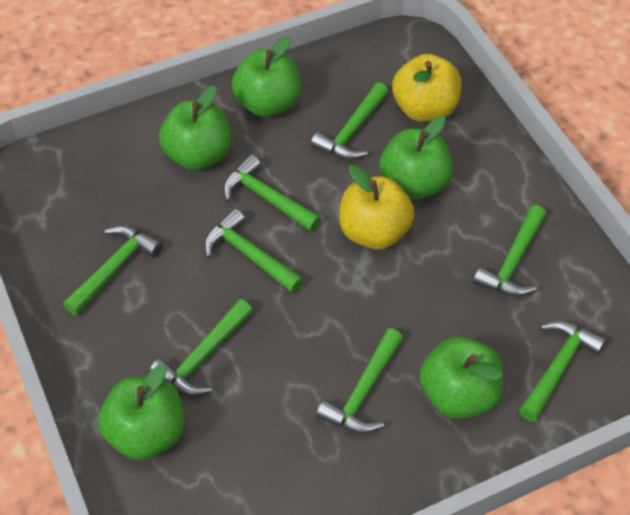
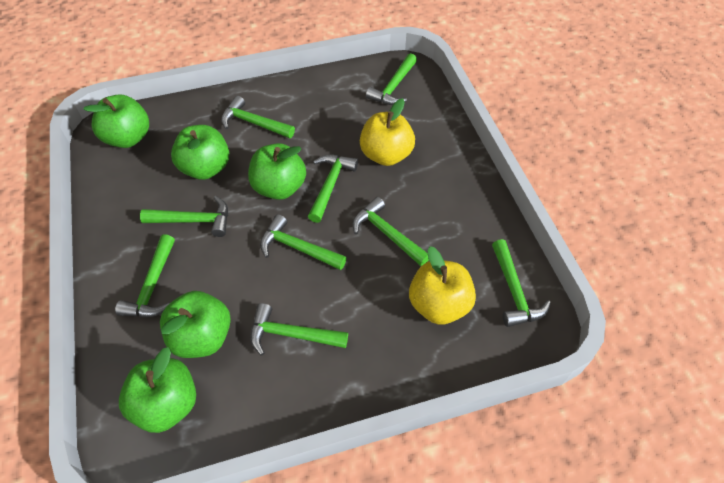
green hammer: 8 -> 9

